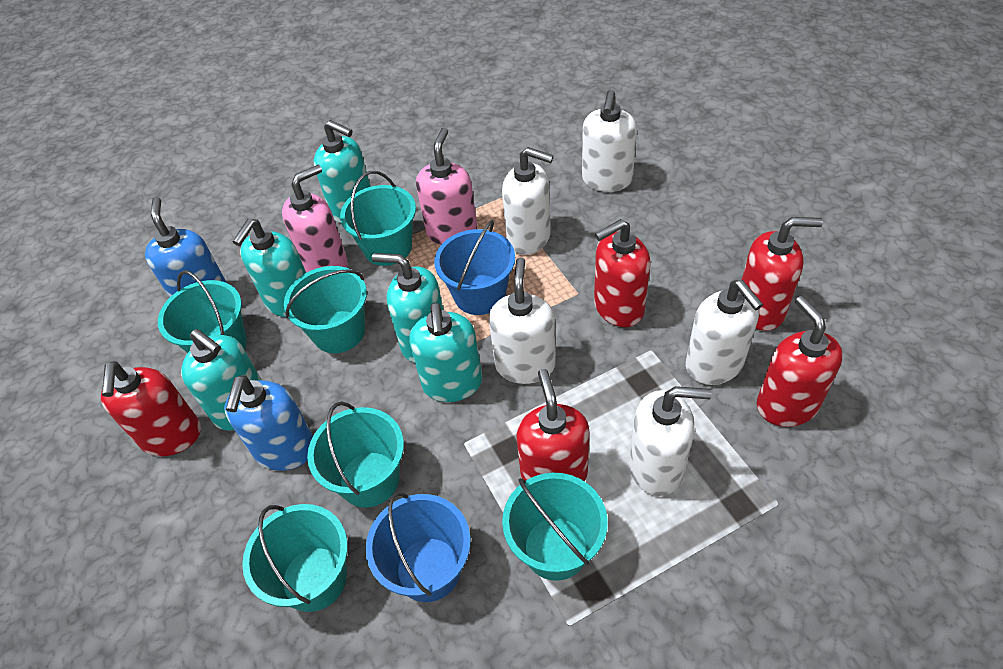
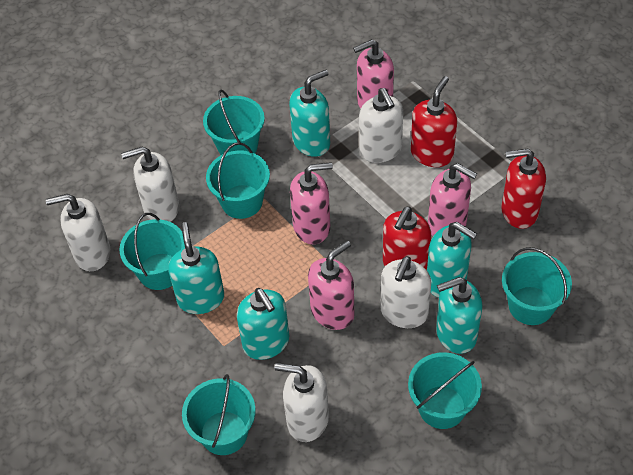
blue bucket: 2 -> 0
blue soap dispenser: 2 -> 0
pink soap dispenser: 2 -> 4
red soap dispenser: 5 -> 3

